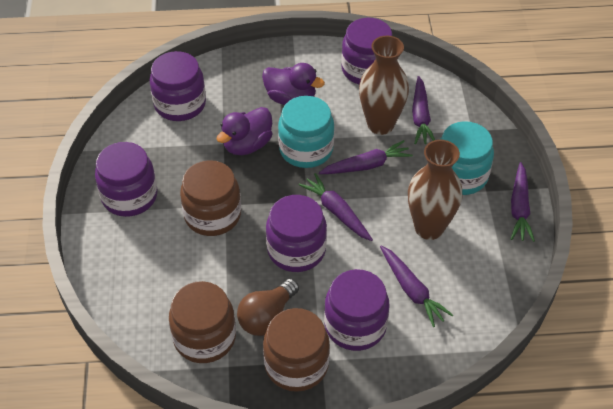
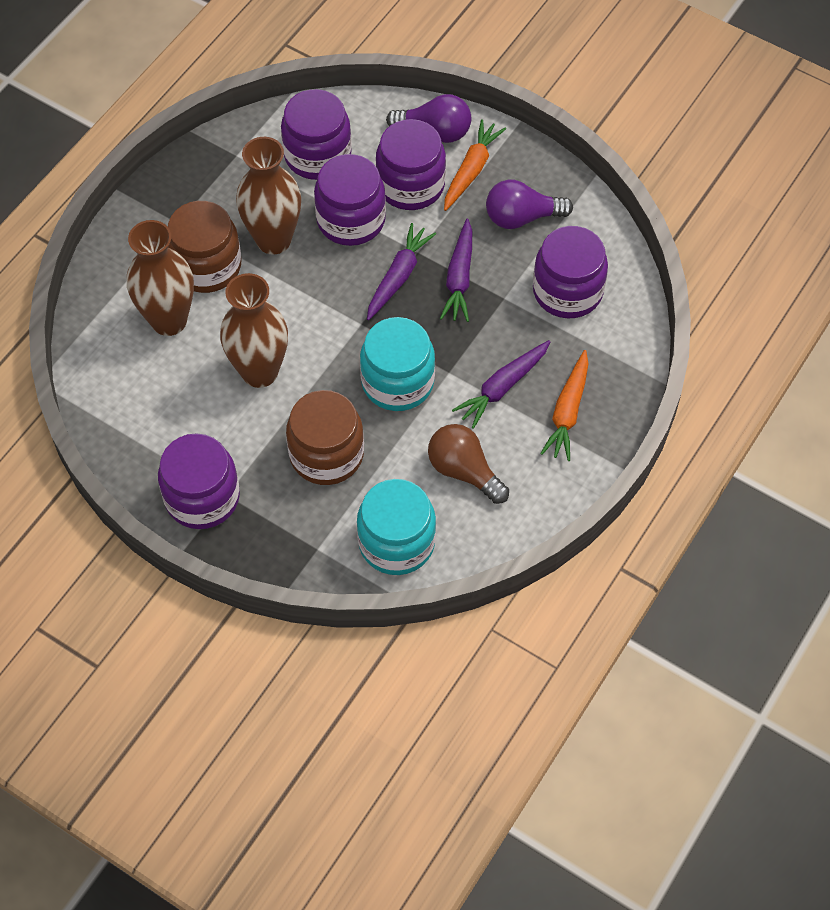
brown jar: 3 -> 2
brown vase: 2 -> 3
orange carrot: 0 -> 2
purple carrot: 5 -> 3
purple duck: 2 -> 0
purple light bulb: 0 -> 2

